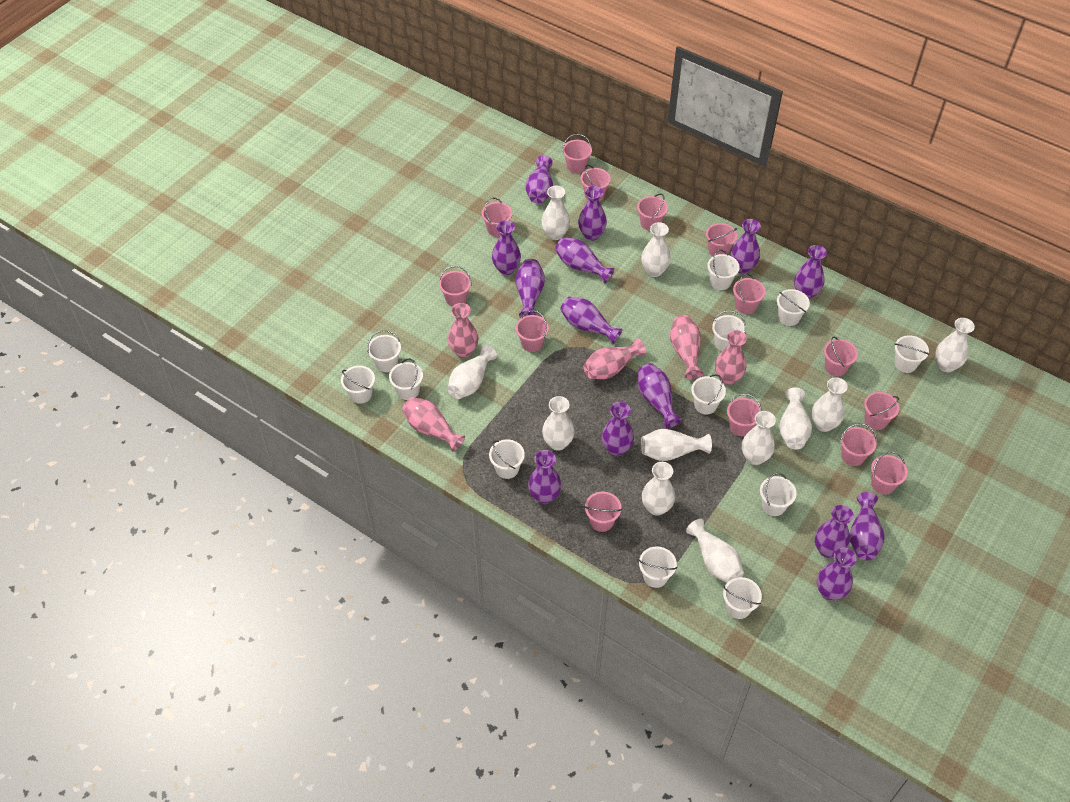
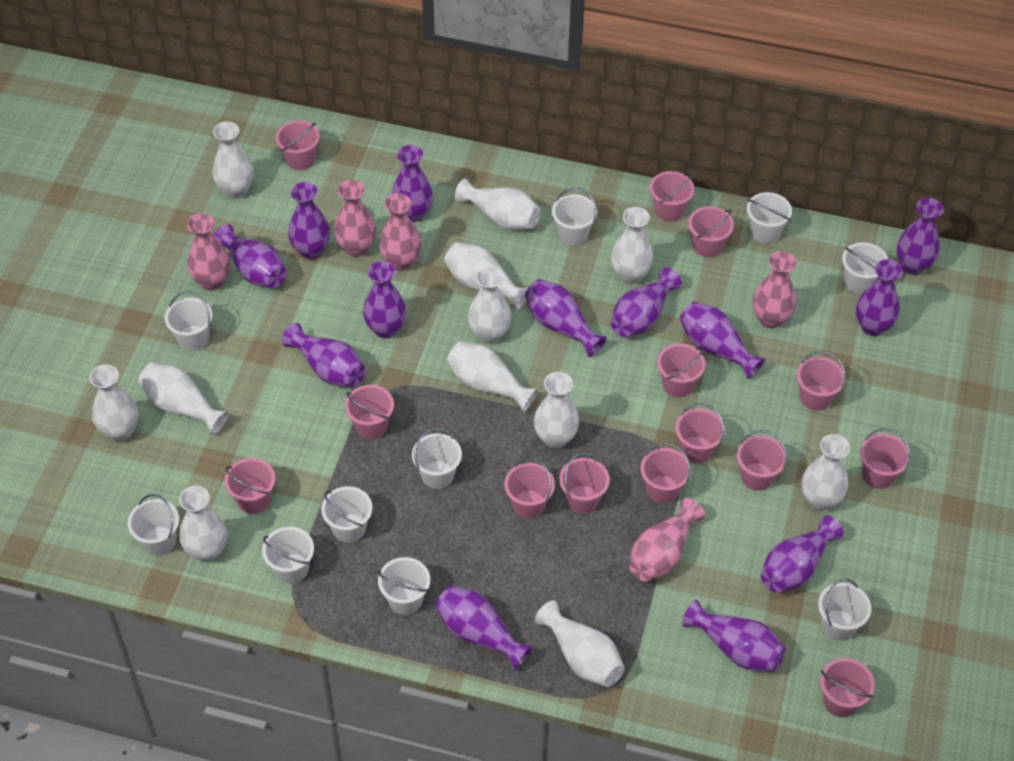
purple vase: 14 -> 13
white bucket: 12 -> 10
white vase: 11 -> 12

